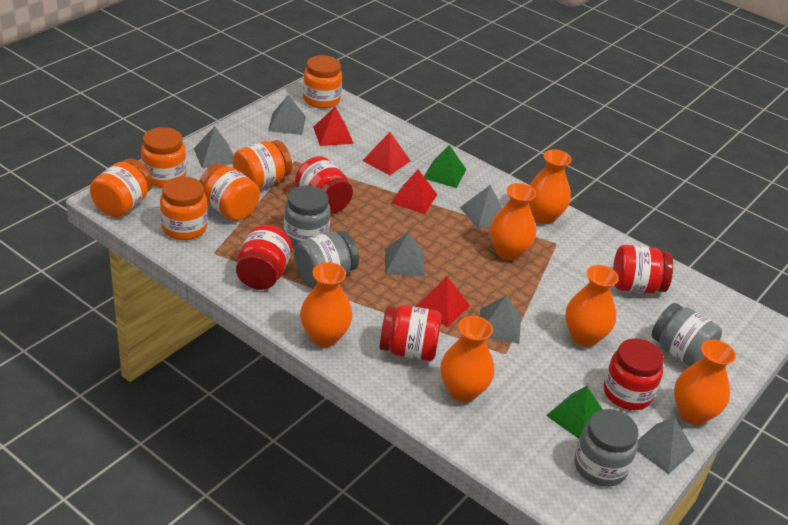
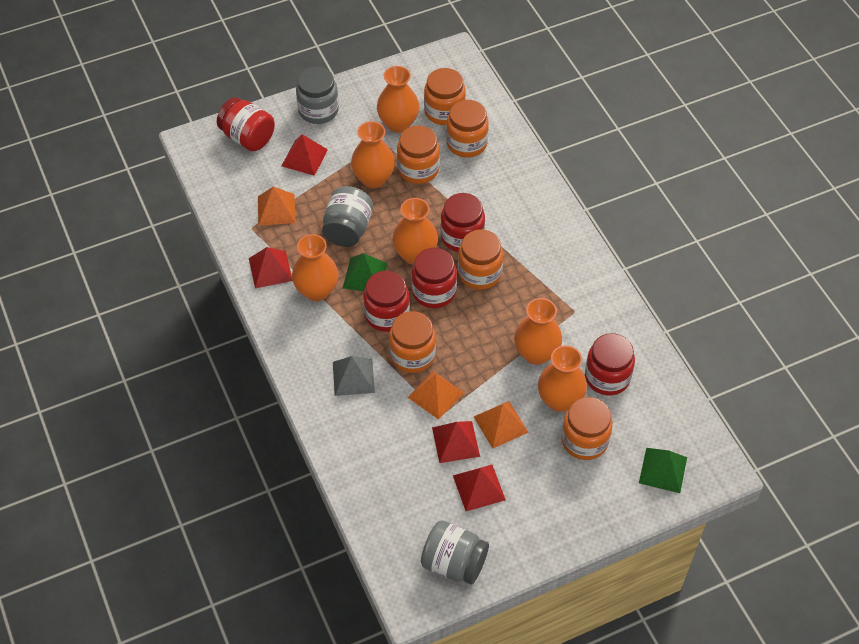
grey jar: 4 -> 3
grey pyramid: 6 -> 1
orange pyramid: 0 -> 3

